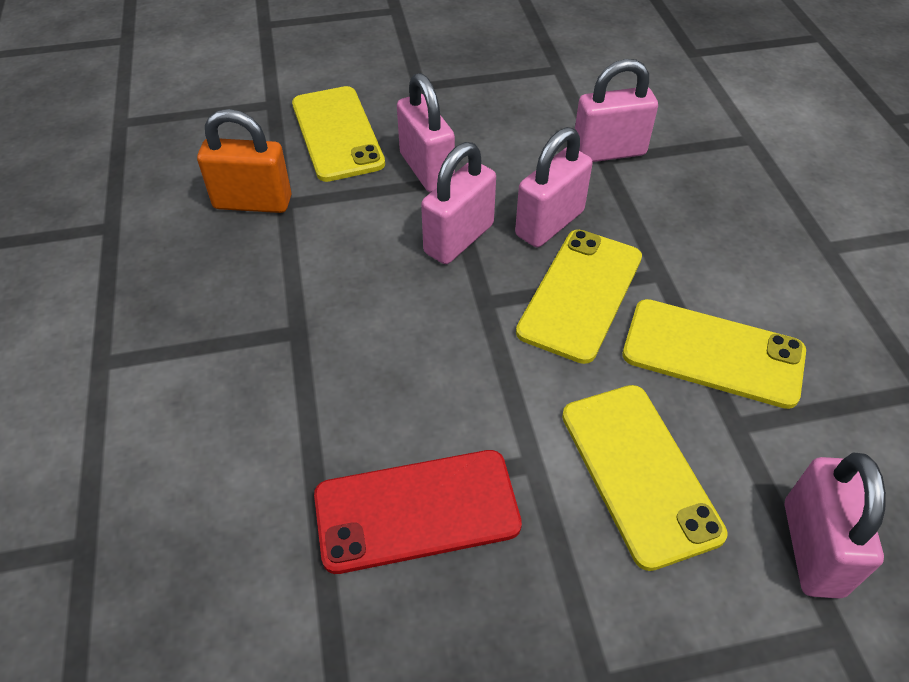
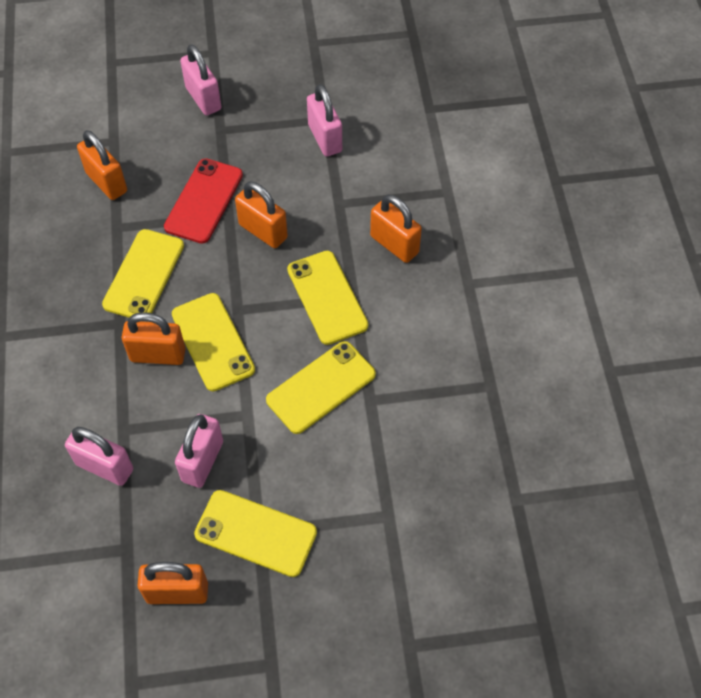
orange padlock: 1 -> 5
pink padlock: 5 -> 4
yellow phone: 4 -> 5

